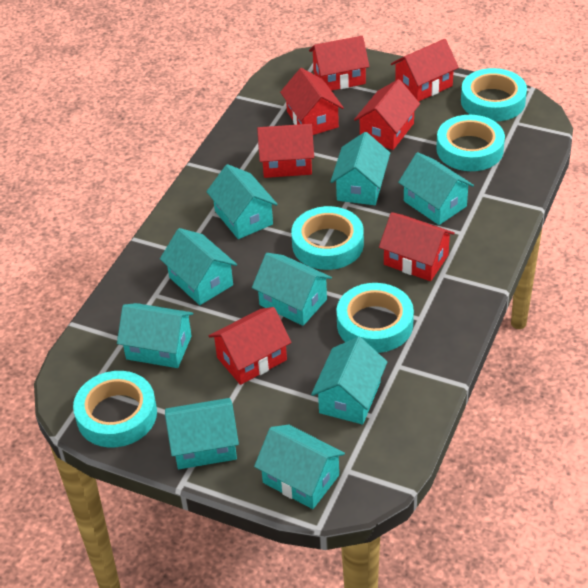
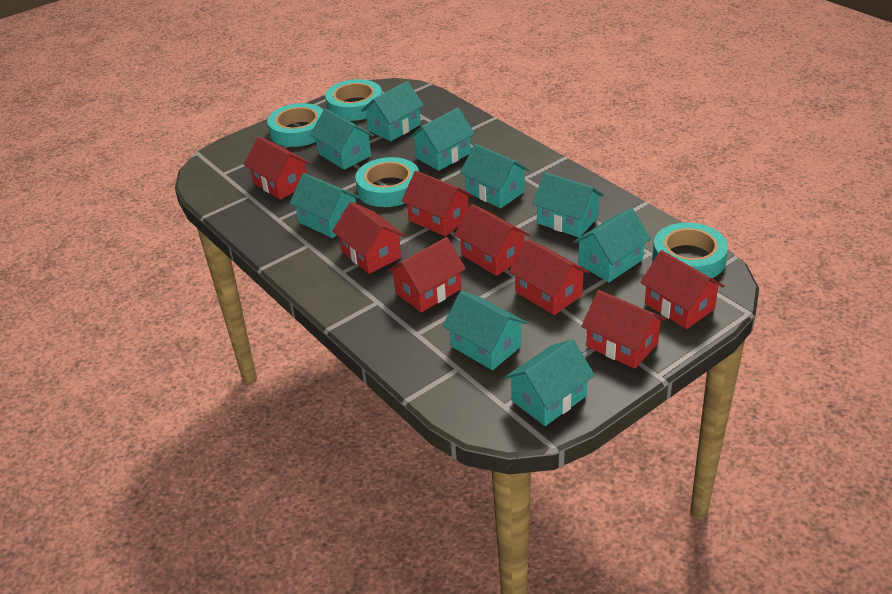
red house: 7 -> 8
turquoise tape: 5 -> 4

